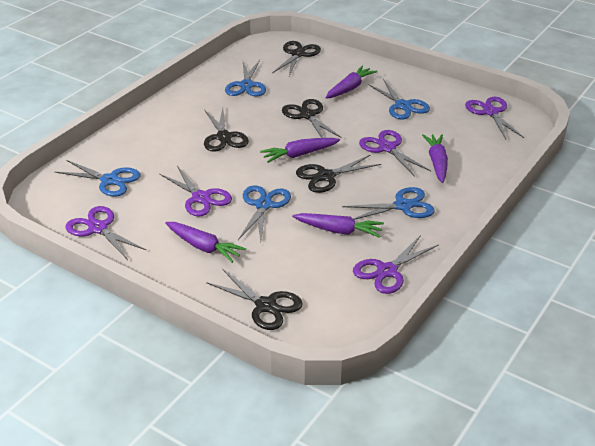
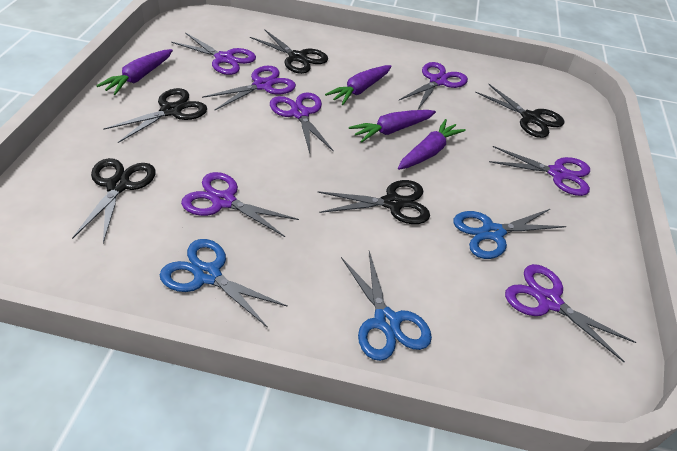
blue scissors: 5 -> 3
purple carrot: 5 -> 4
purple scissors: 5 -> 7

